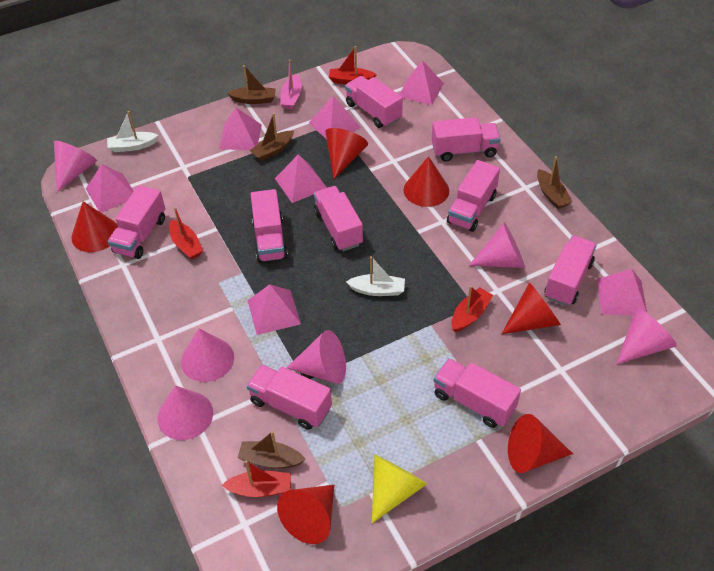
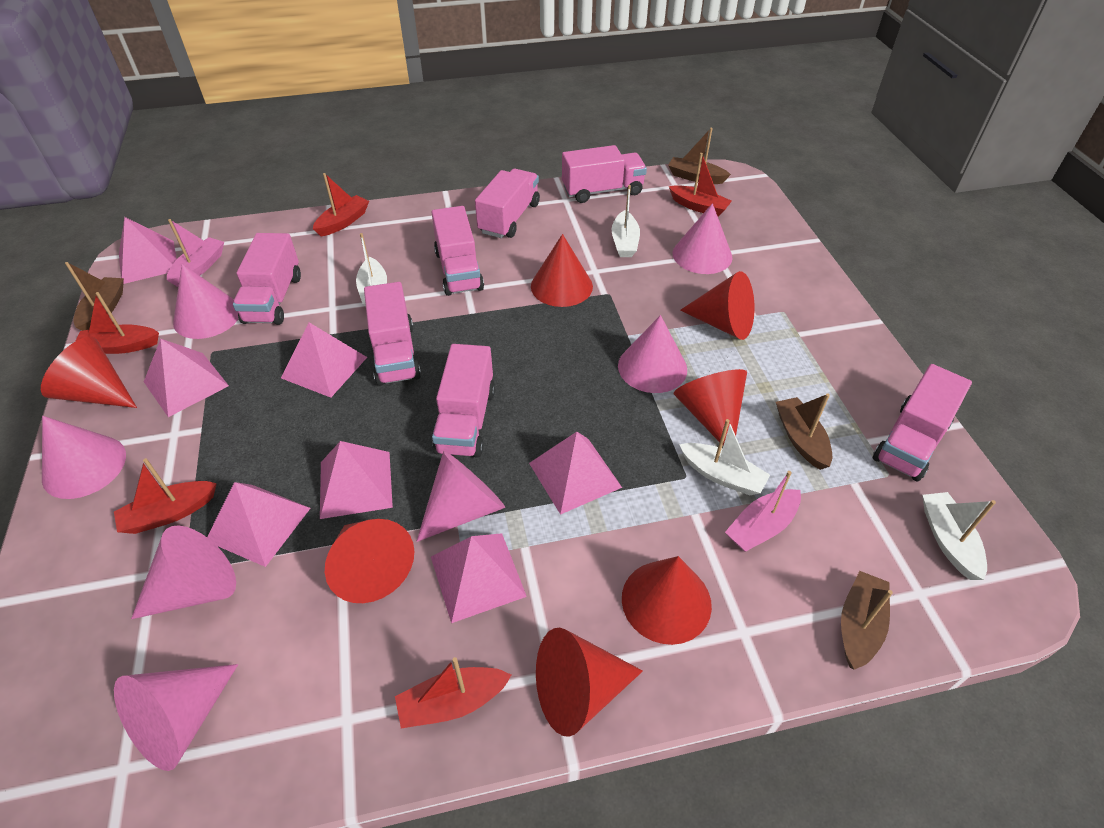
pink boat: 1 -> 2
pink cone: 6 -> 7
pink truck: 9 -> 7
red boat: 4 -> 5
red cone: 6 -> 7
white boat: 2 -> 4
yellow cone: 1 -> 0

